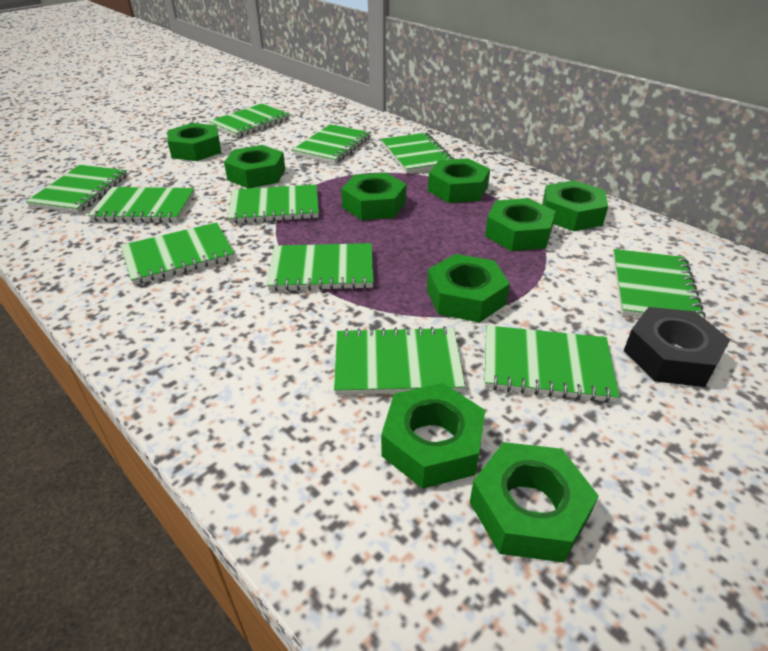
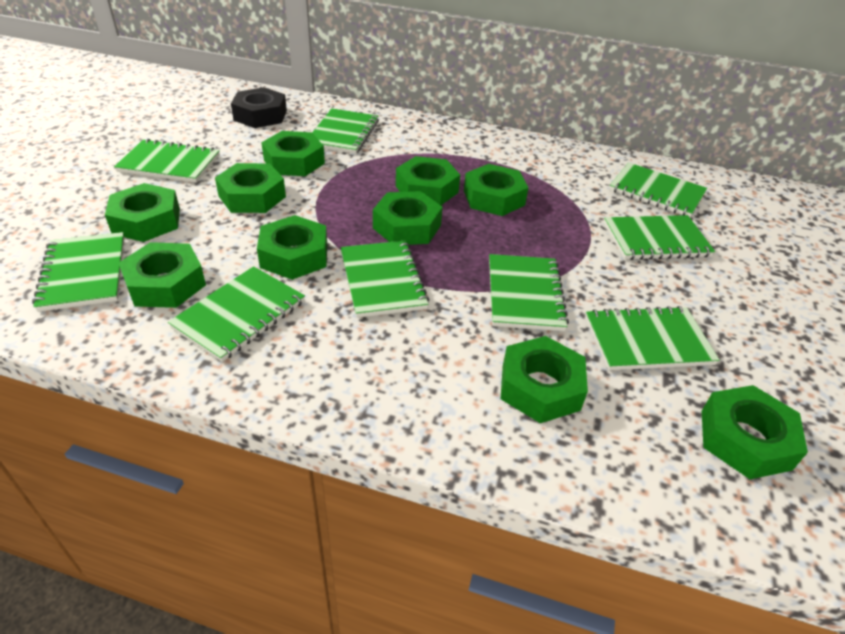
green notebook: 11 -> 9
green nut: 9 -> 10

